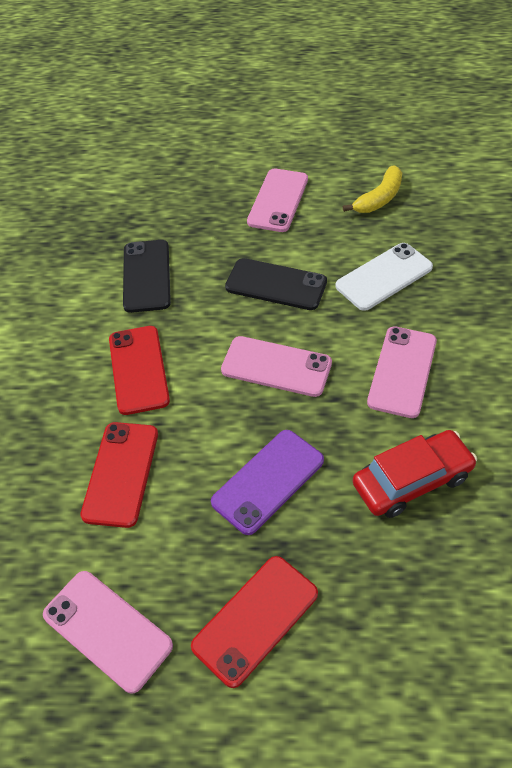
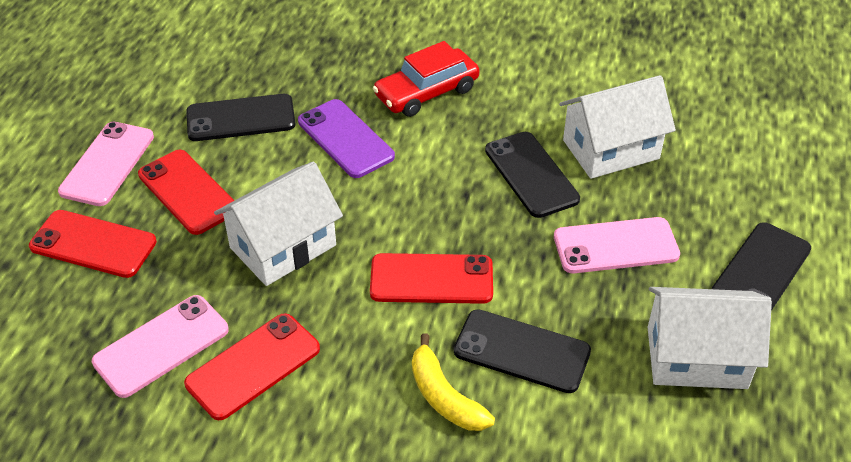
black phone: 2 -> 4
pink phone: 4 -> 3
red phone: 3 -> 4
white house: 0 -> 3
white phone: 1 -> 0

